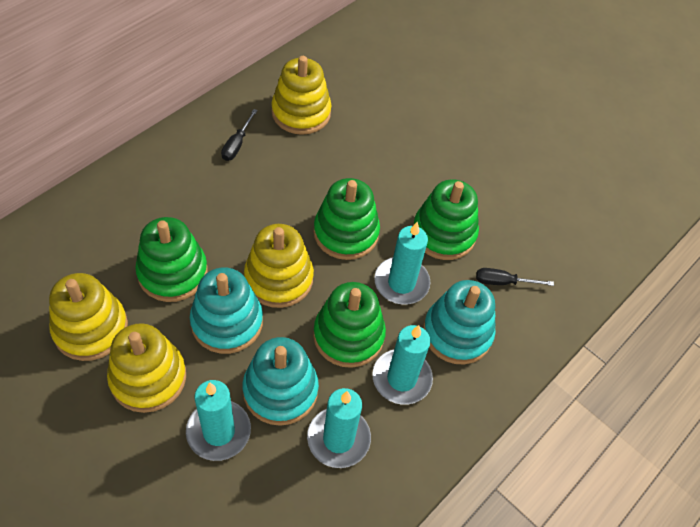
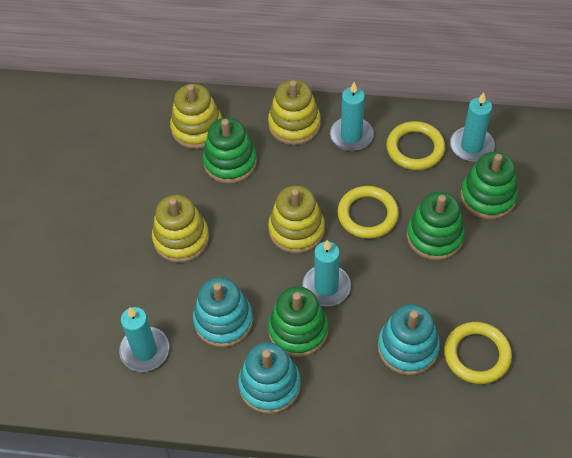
black screwdriver: 2 -> 0
yellow ring: 0 -> 3

